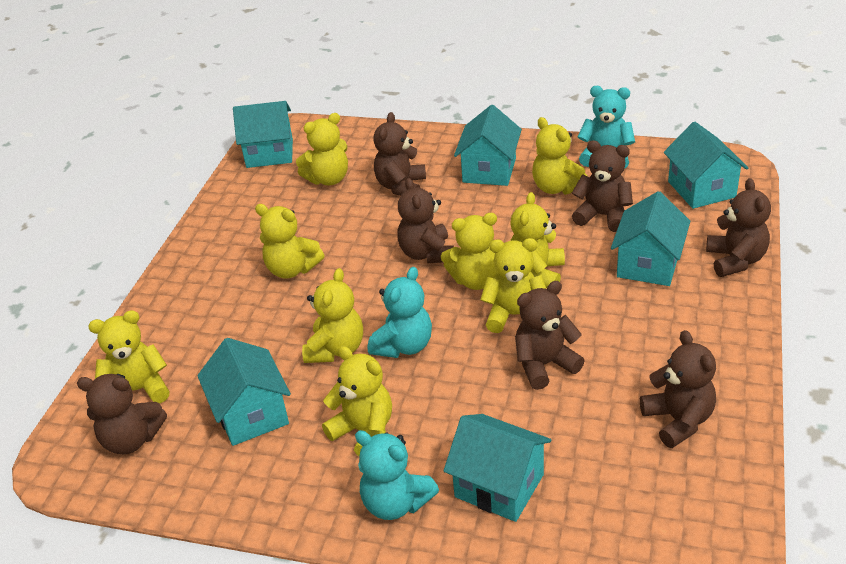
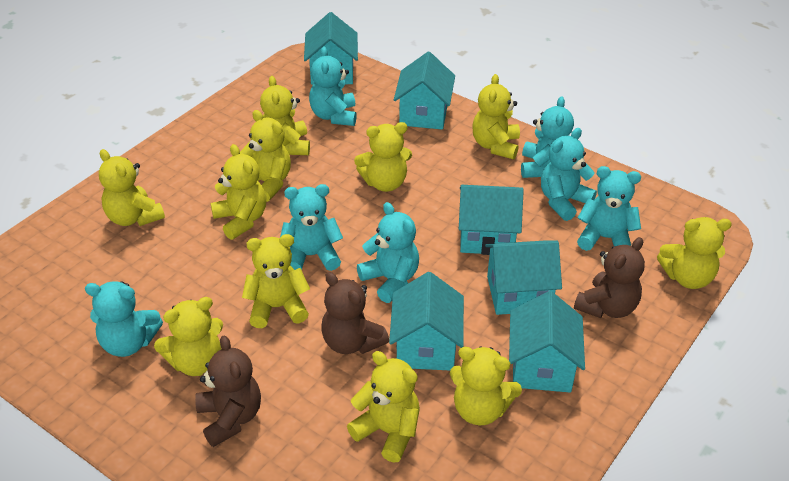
brown teddy bear: 7 -> 3
turquoise teddy bear: 3 -> 7
yellow teddy bear: 9 -> 11

